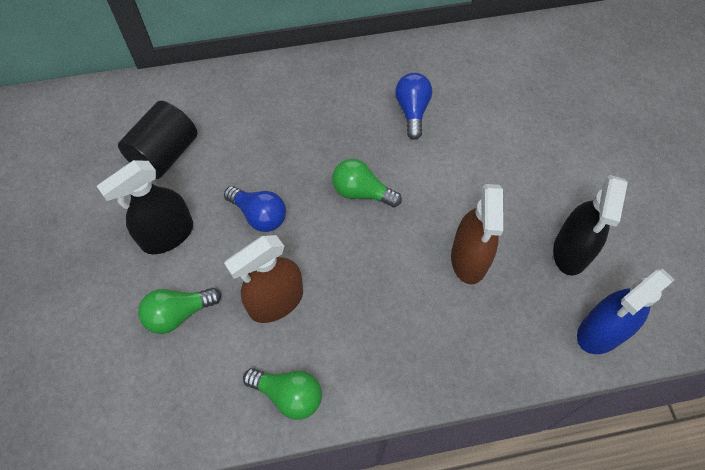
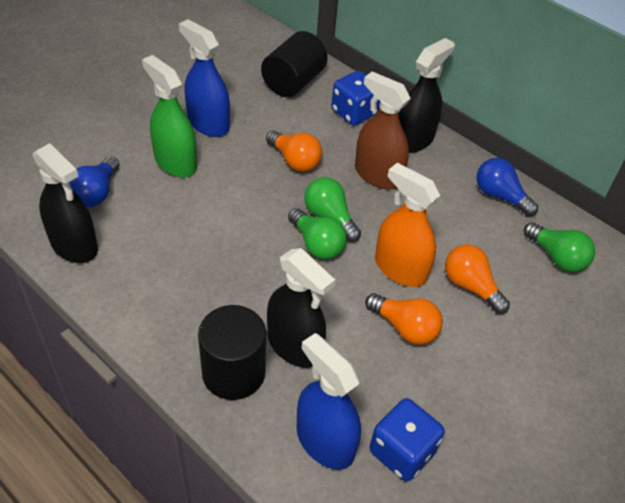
black cylinder: 1 -> 2
black spray bottle: 2 -> 3
blue dice: 0 -> 2
blue spray bottle: 1 -> 2
brown spray bottle: 2 -> 1
green spray bottle: 0 -> 1
orange light bulb: 0 -> 3
orange spray bottle: 0 -> 1

